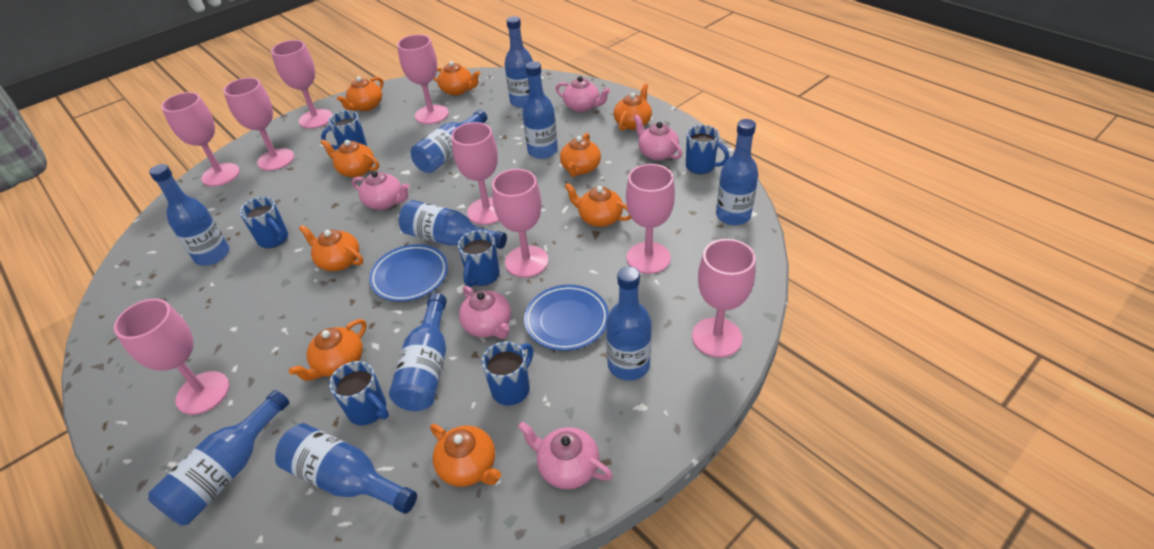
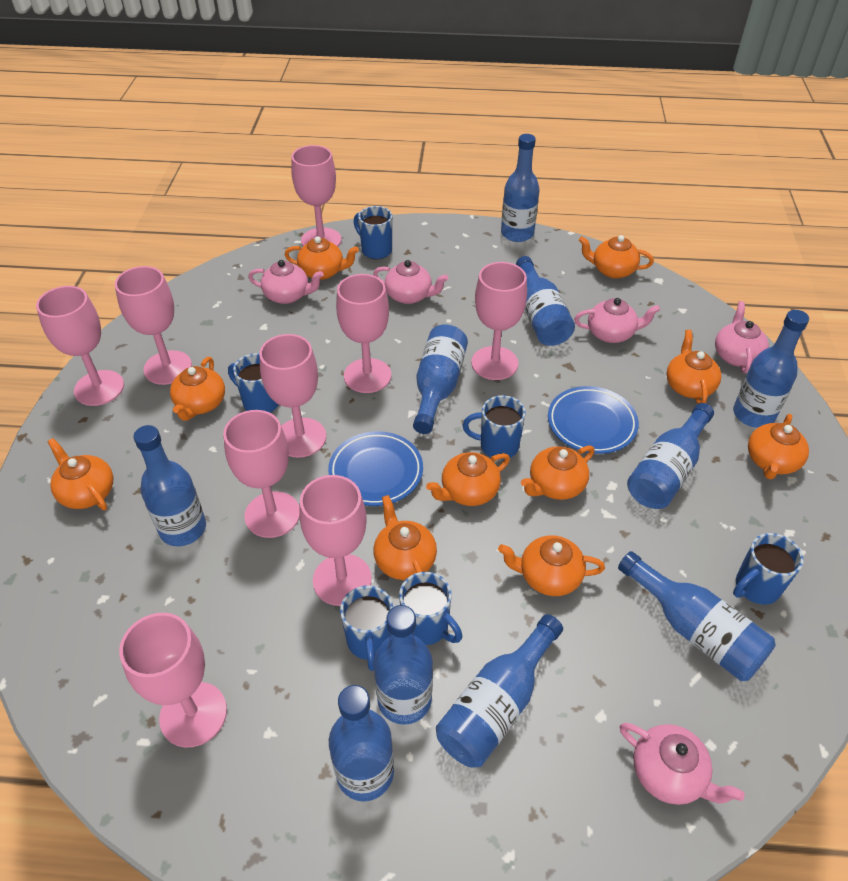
orange teapot: 9 -> 10

